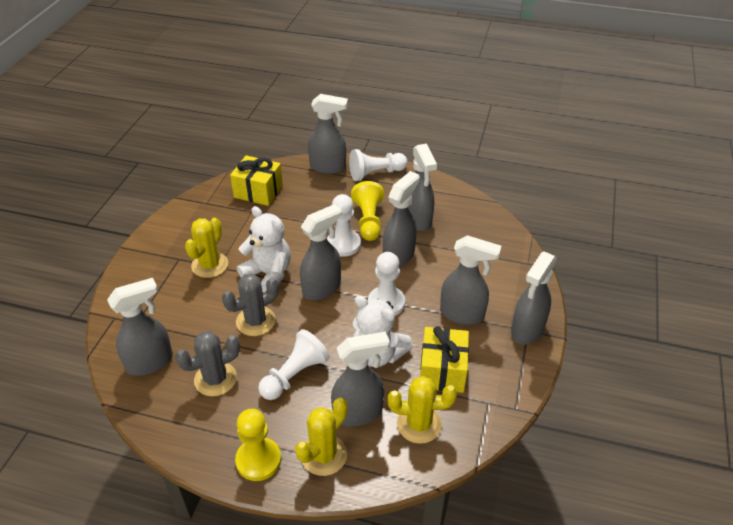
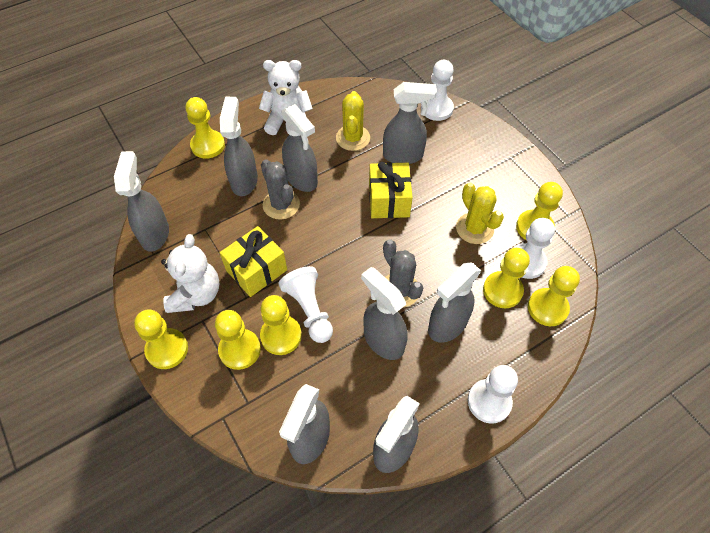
yellow cactus: 3 -> 2
yellow pawn: 2 -> 7

